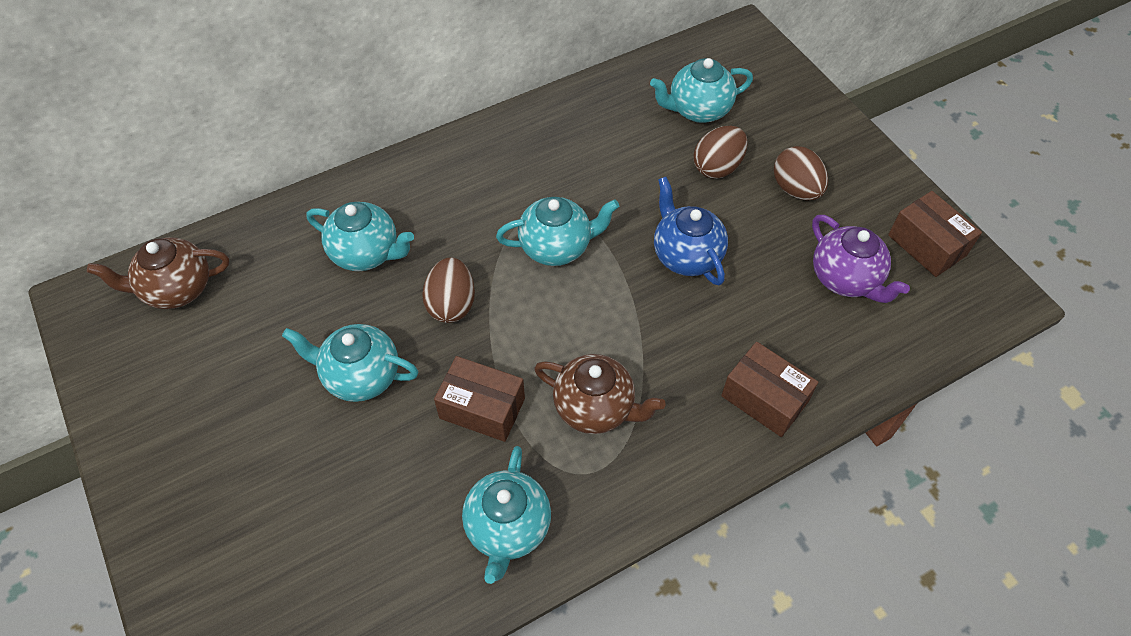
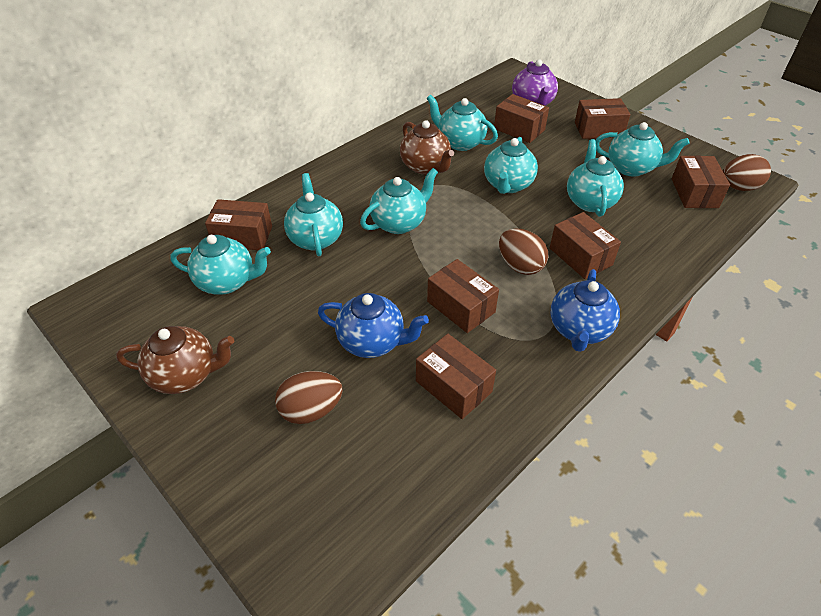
blue teapot: 1 -> 2
brown box: 3 -> 7
turquoise teapot: 5 -> 7

